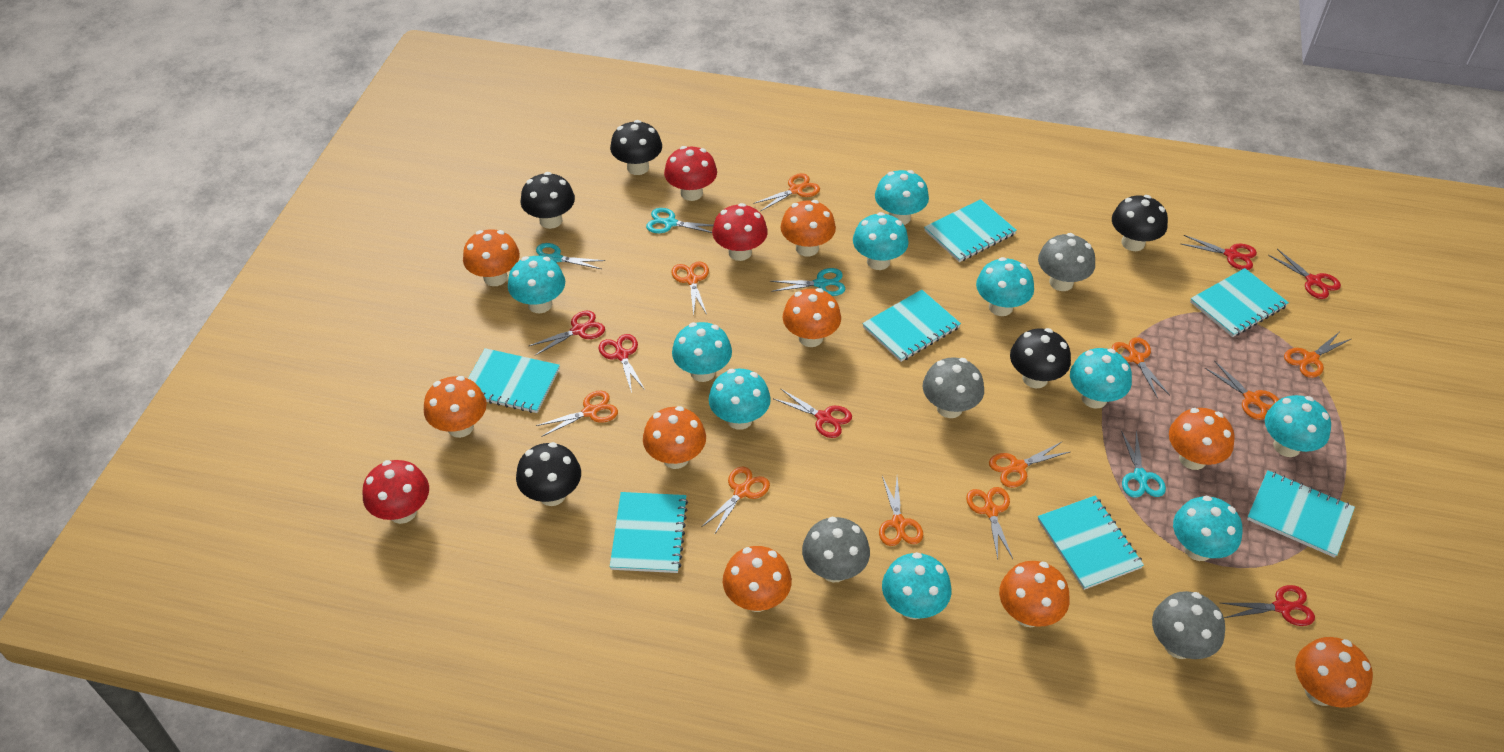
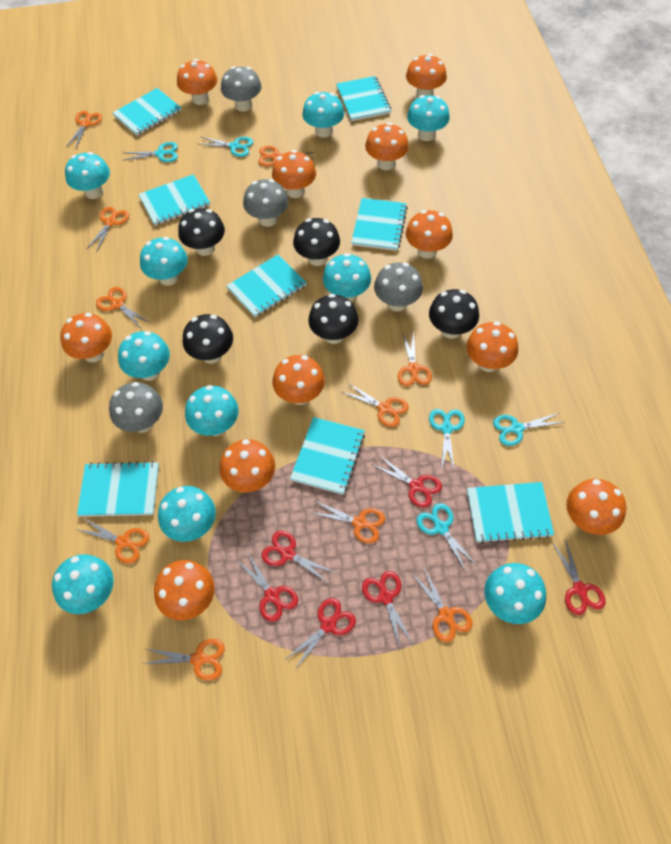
orange mushroom: 9 -> 11
red mushroom: 3 -> 0
turquoise notebook: 7 -> 8
turquoise scissors: 4 -> 5

